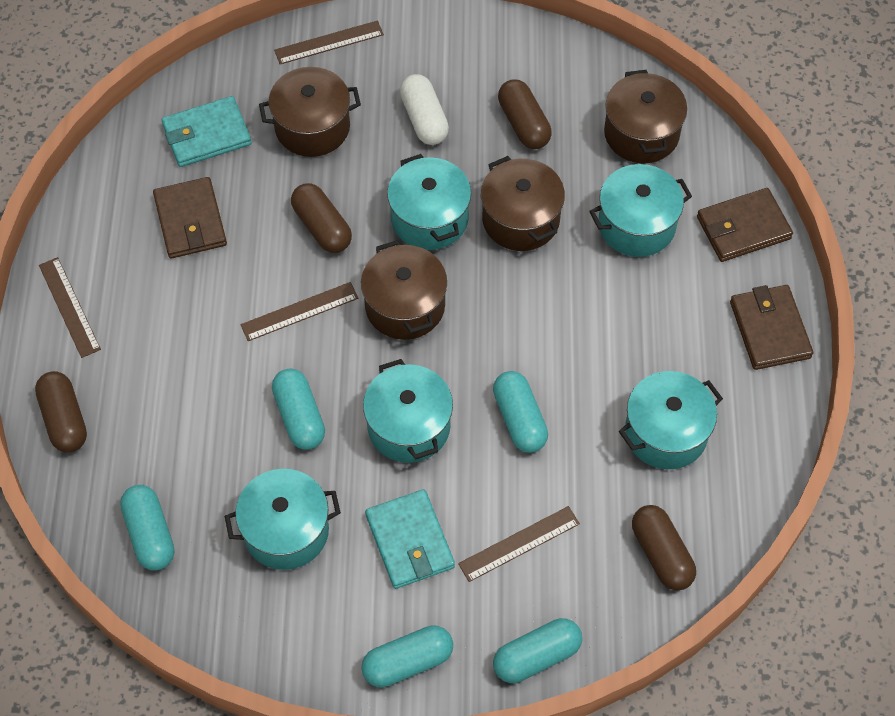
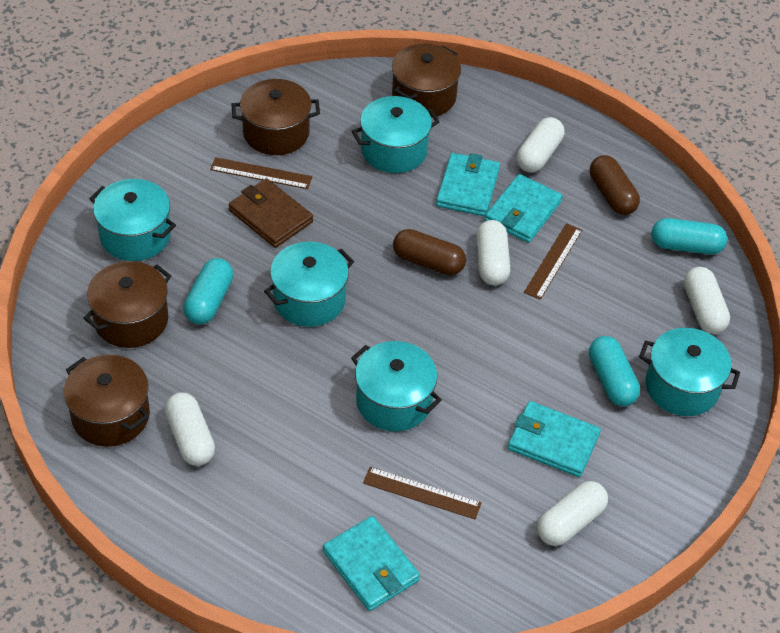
brown capsule: 4 -> 2
brown ruler: 4 -> 3
brown wallet: 3 -> 1
turquoise capsule: 5 -> 3
turquoise wallet: 2 -> 4
white capsule: 1 -> 5

